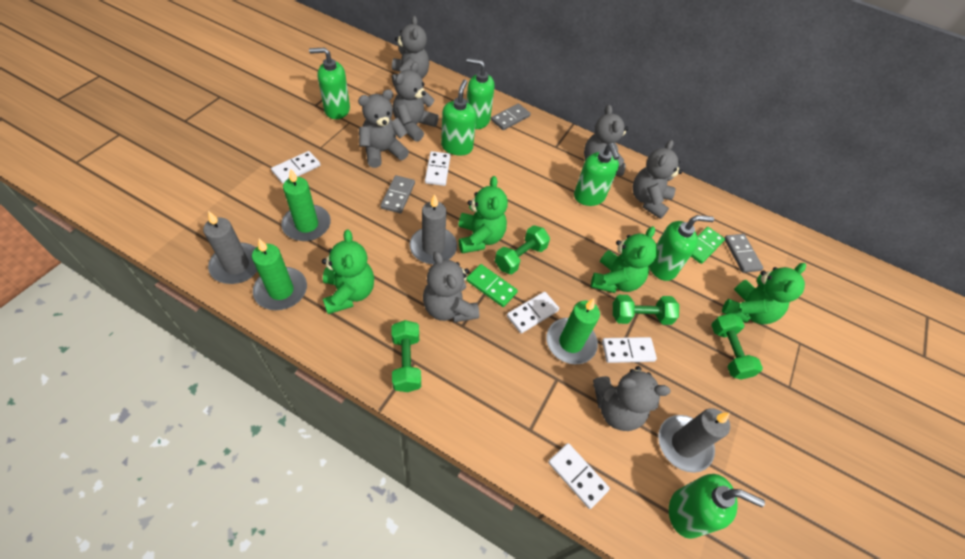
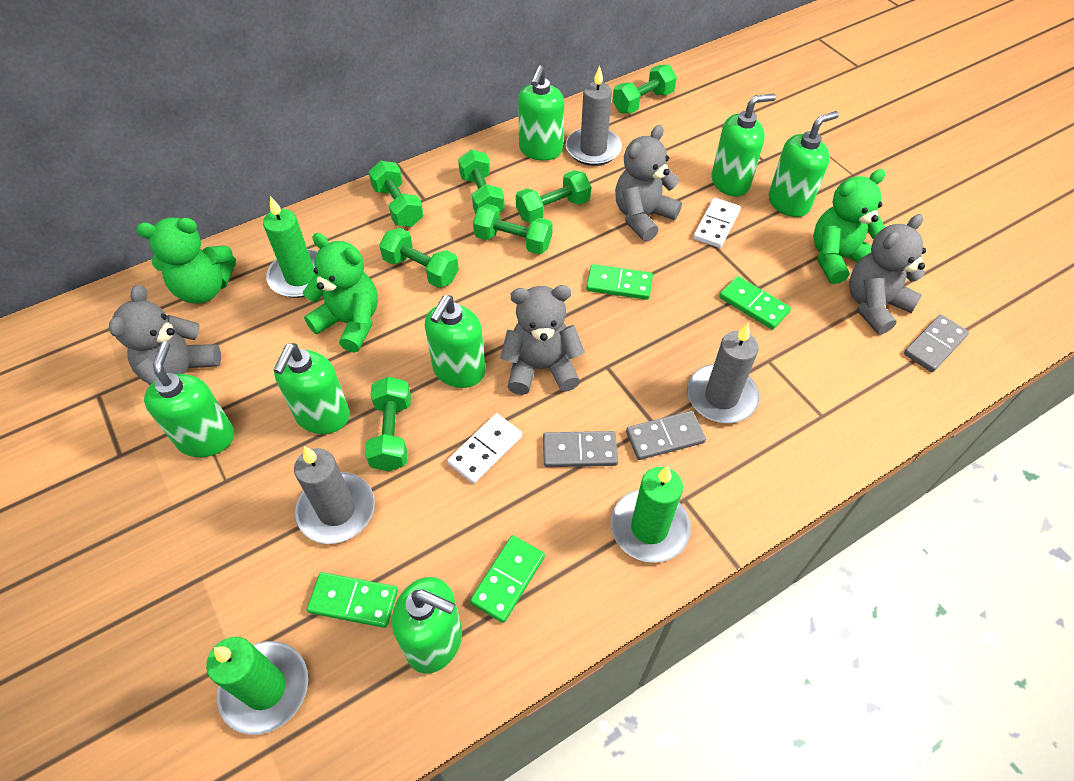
green domino: 2 -> 4
green dumbbell: 4 -> 7
green soap dispenser: 6 -> 7
green teddy bear: 4 -> 3
grey teddy bear: 7 -> 4
white domino: 5 -> 2

